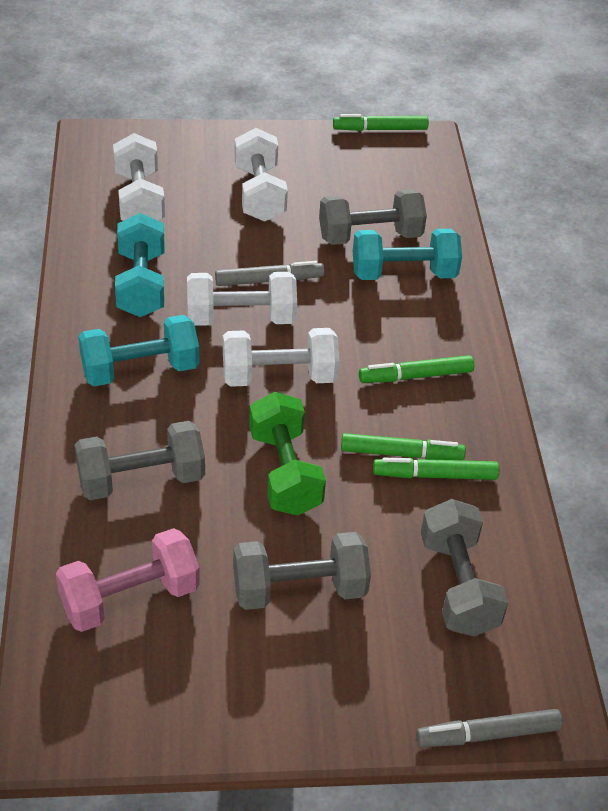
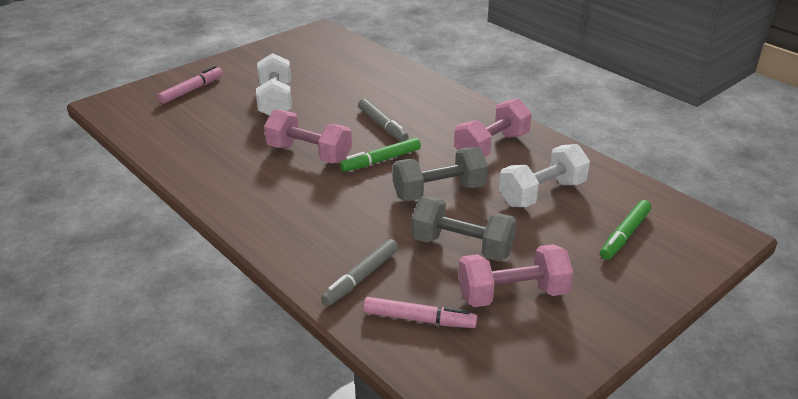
green dumbbell: 1 -> 0
green marker: 4 -> 2
grey dumbbell: 4 -> 2
pink dumbbell: 1 -> 3
pink marker: 0 -> 2
turquoise dumbbell: 3 -> 0
white dumbbell: 4 -> 2

